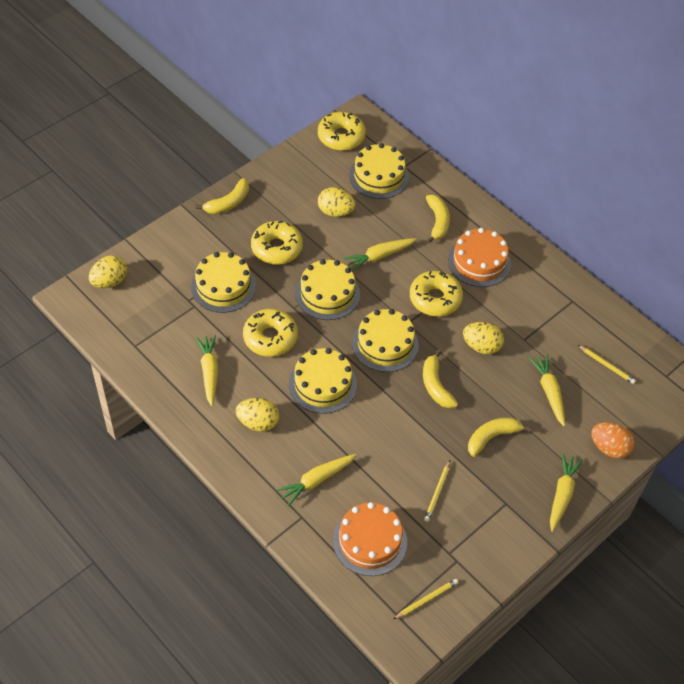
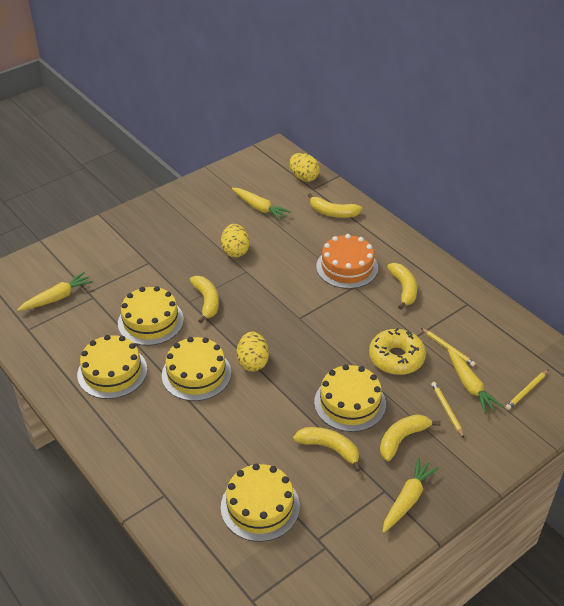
orange cake: 2 -> 1
orange egg: 1 -> 0
yellow banana: 4 -> 5
yellow carrot: 5 -> 4
yellow donut: 4 -> 1
yellow egg: 4 -> 3

